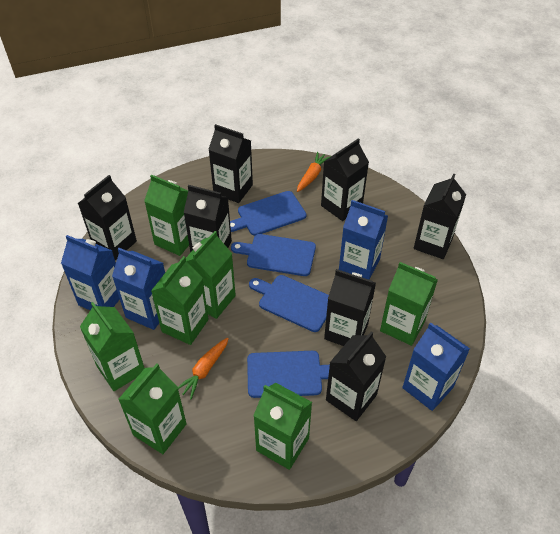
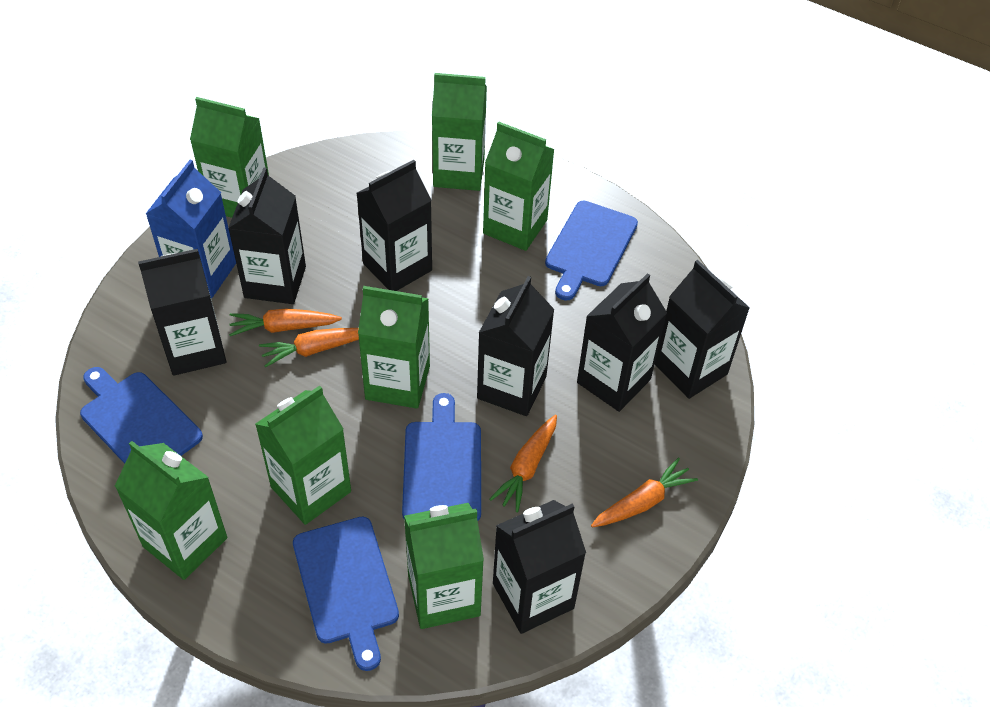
blue carton: 4 -> 1
orange carrot: 2 -> 4

